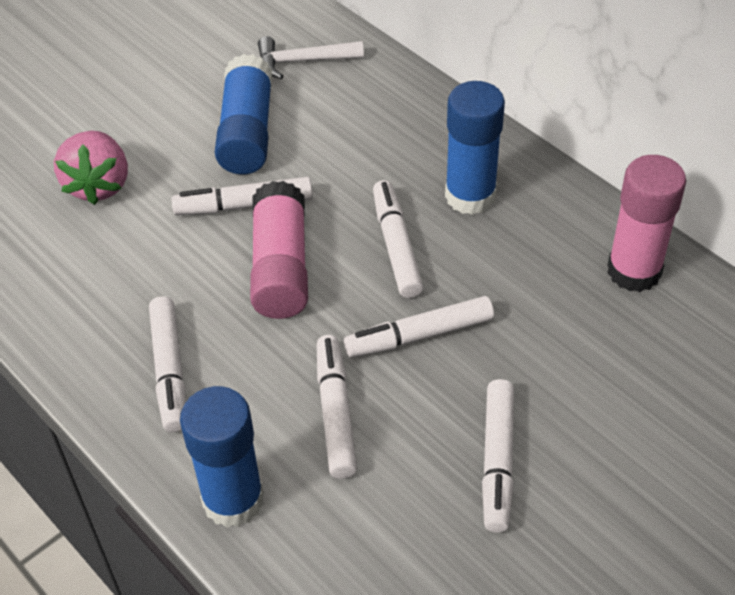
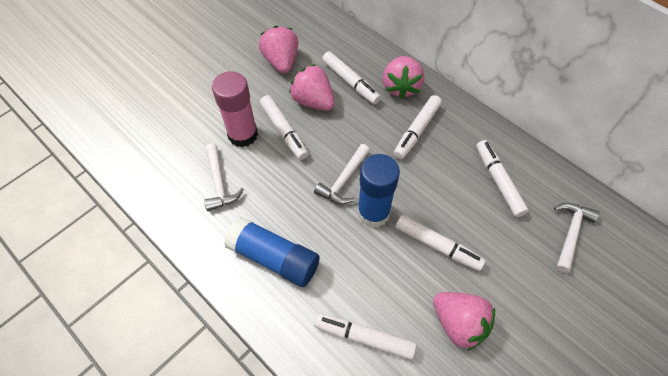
blue glue stick: 3 -> 2
pink glue stick: 2 -> 1
pink strawberry: 1 -> 4
white hammer: 1 -> 3

